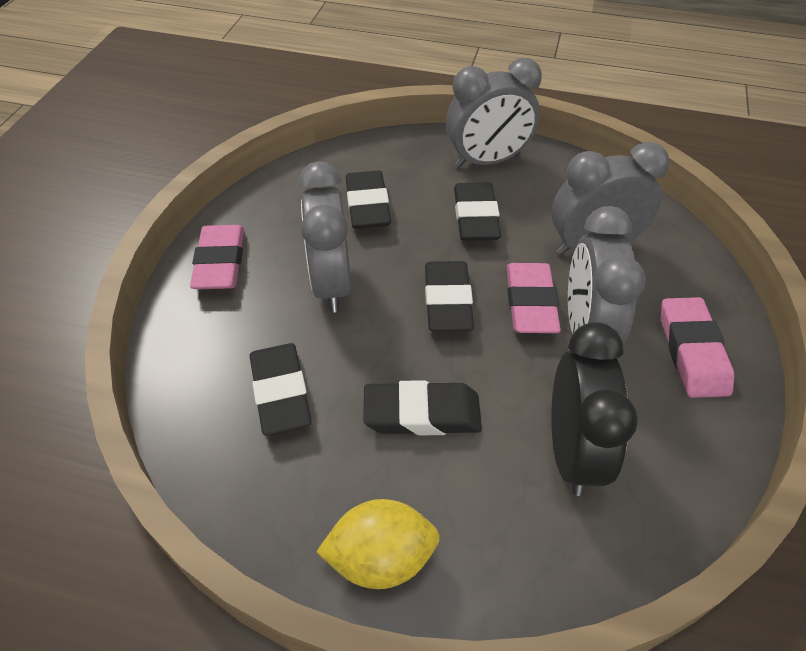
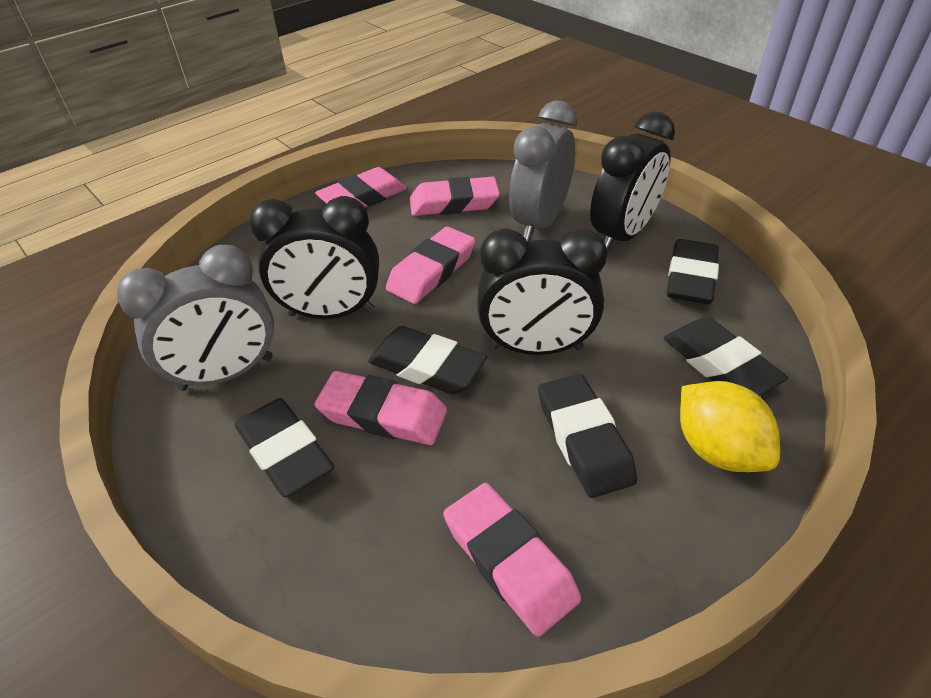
black clock: 1 -> 3
grey clock: 4 -> 2
pink eraser: 3 -> 5

